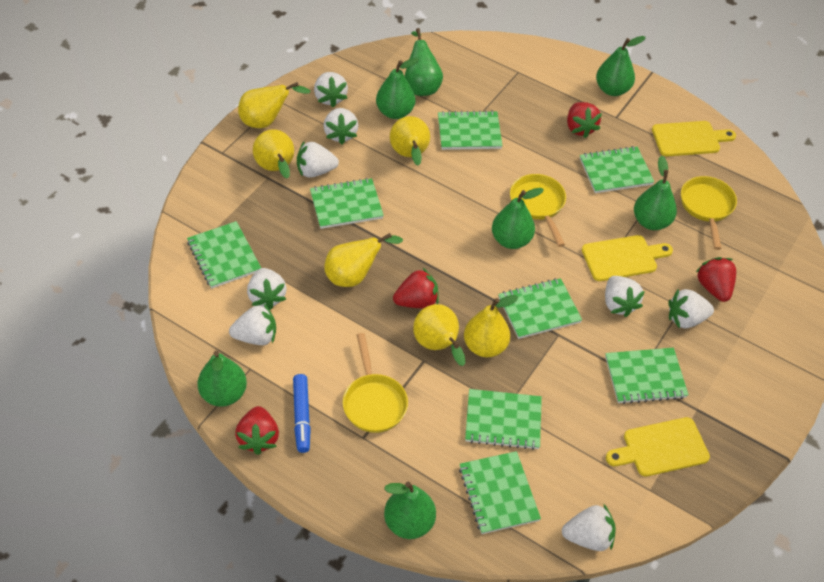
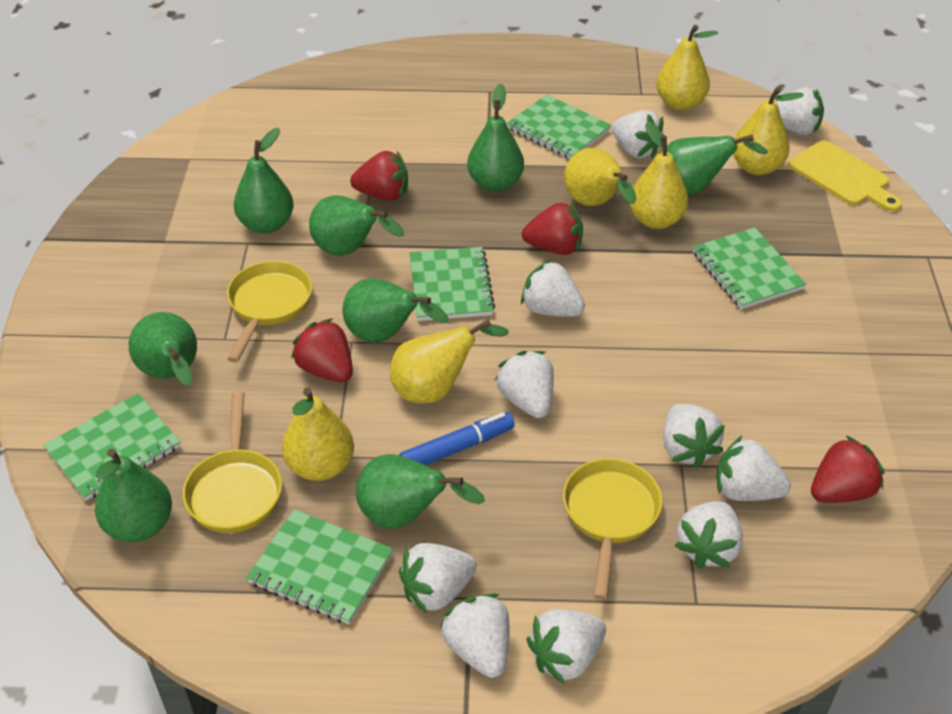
green notebook: 8 -> 5
green pear: 7 -> 8
white strawberry: 8 -> 10
yellow cutting board: 3 -> 1

